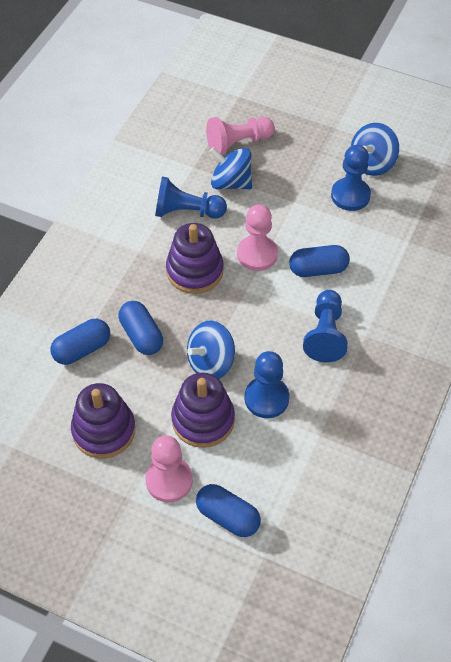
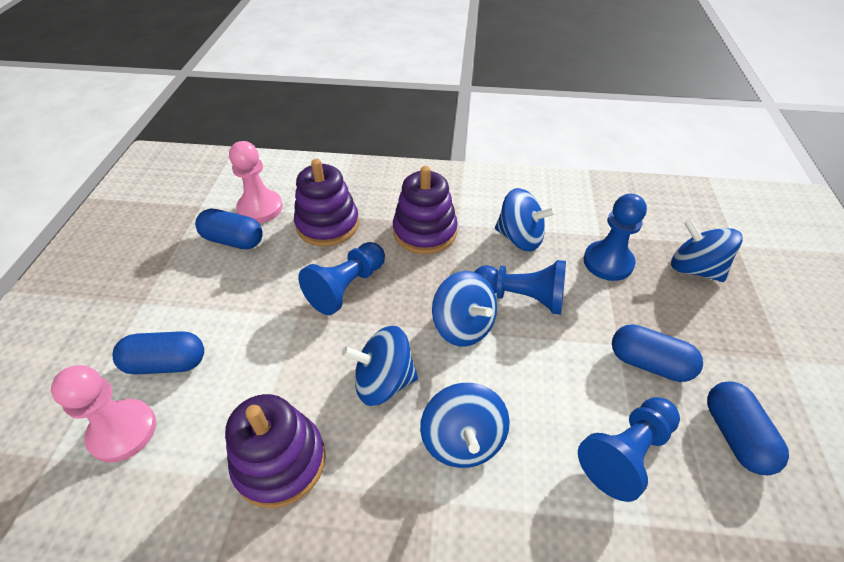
blue spinning top: 3 -> 5
pink pawn: 3 -> 2

